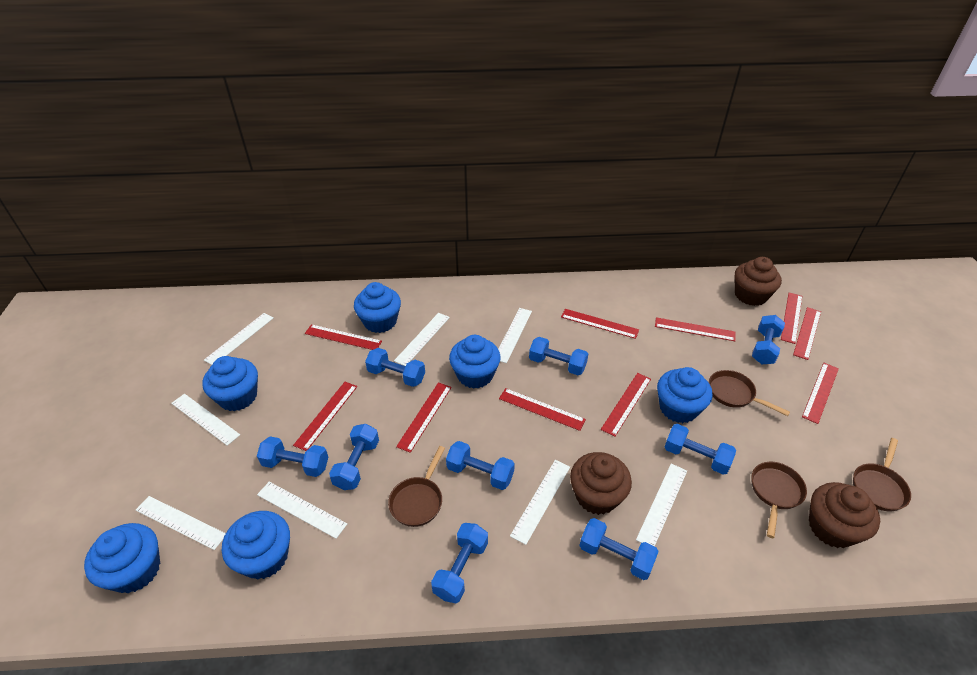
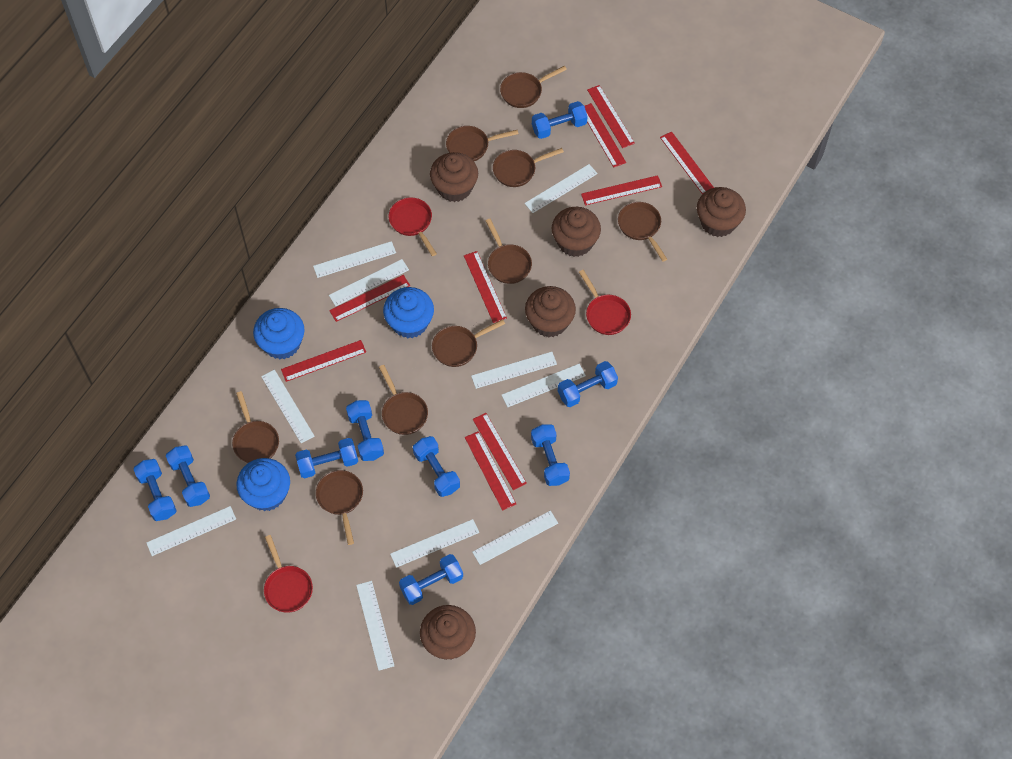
blue cupcake: 6 -> 3
brown cupcake: 3 -> 5
brown pan: 4 -> 9
red pan: 0 -> 3
red ruler: 10 -> 9
white ruler: 8 -> 10

